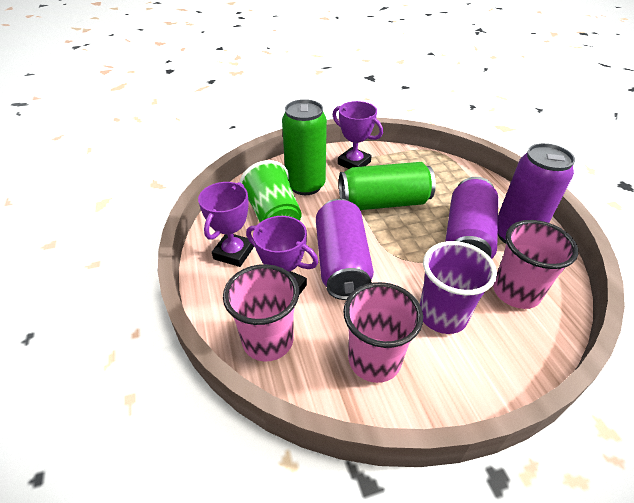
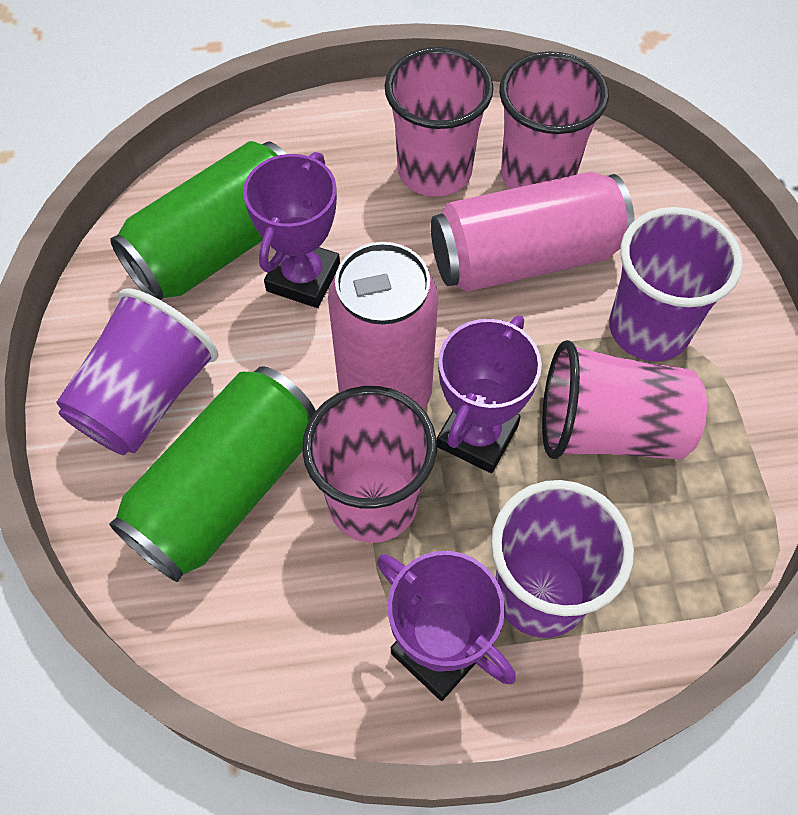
green cup: 1 -> 0
pink can: 0 -> 2
pink cup: 3 -> 4
purple can: 3 -> 0
purple cup: 1 -> 3

